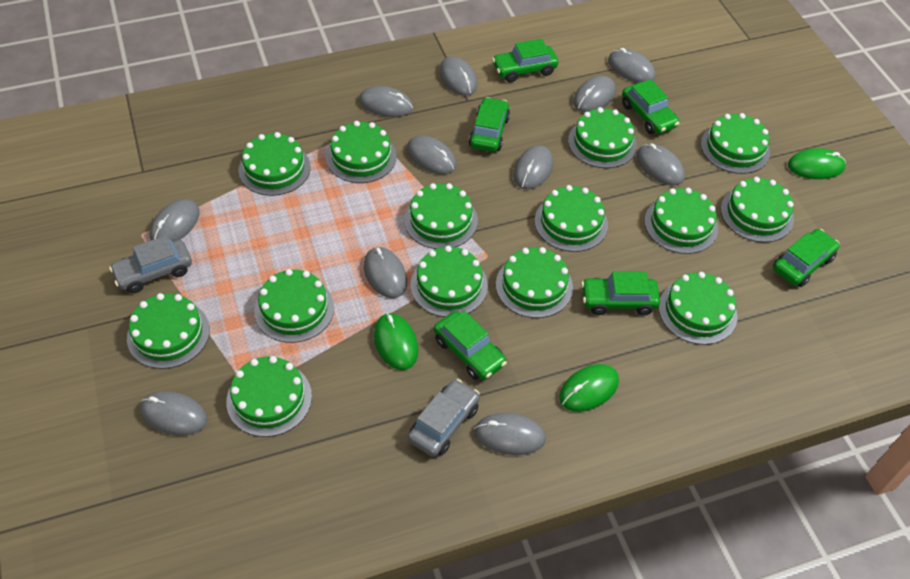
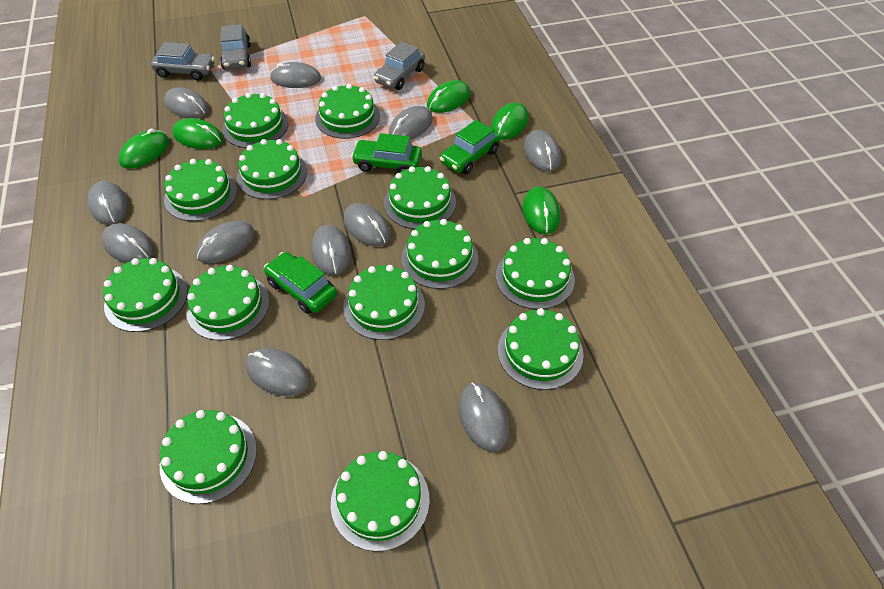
green cake: 14 -> 13
green car: 6 -> 3
green mouse: 3 -> 5
grey car: 2 -> 3

